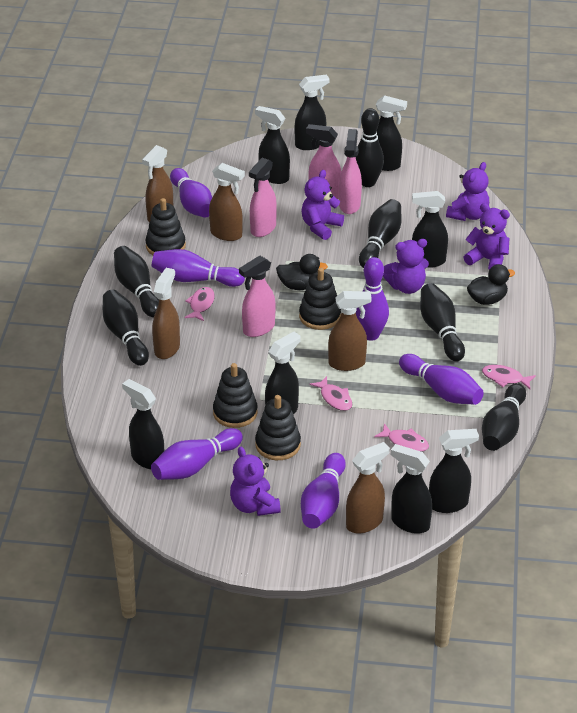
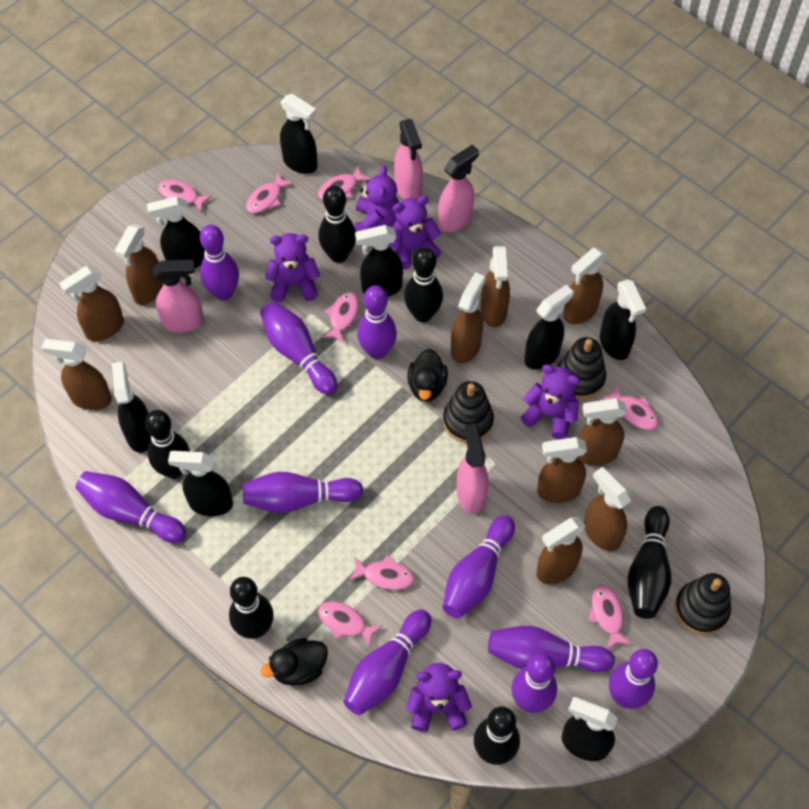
black stacking toy: 4 -> 3
brown spray bottle: 5 -> 10
pink fish: 4 -> 8
purple bowling pin: 6 -> 10

